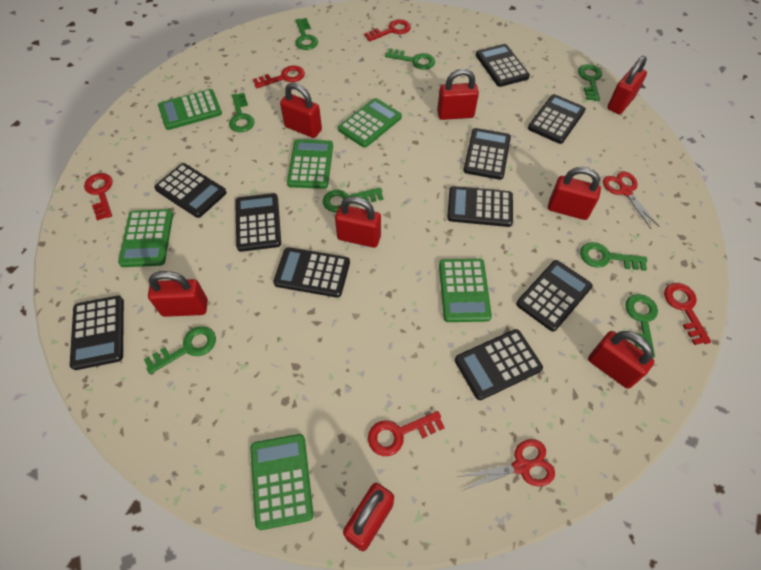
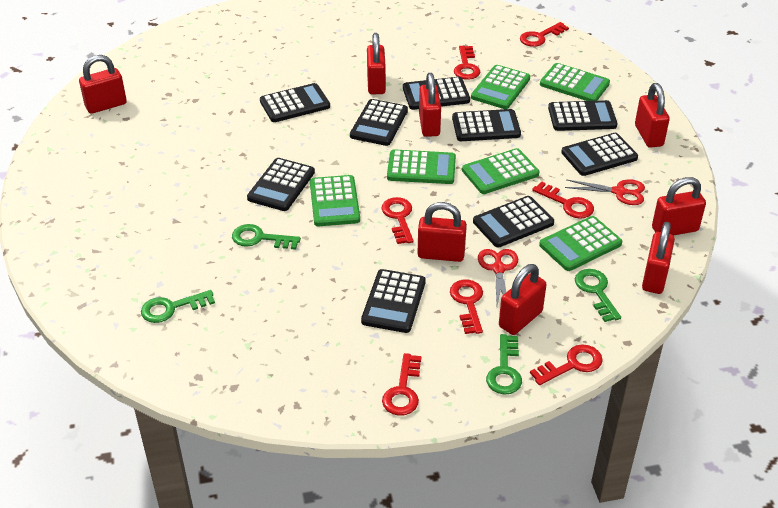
black calculator: 10 -> 9
green key: 8 -> 4
red key: 5 -> 7

